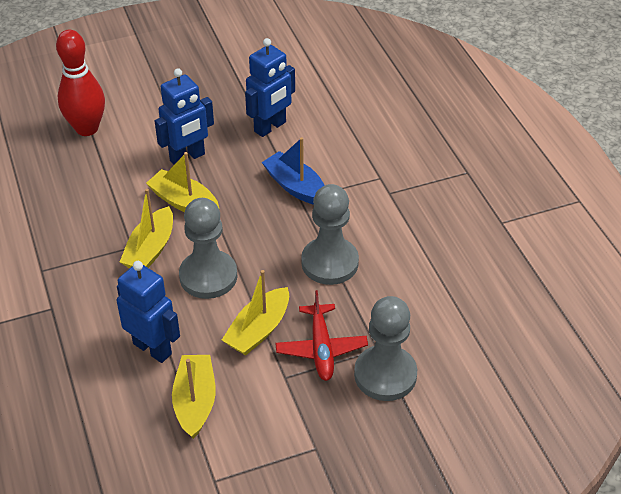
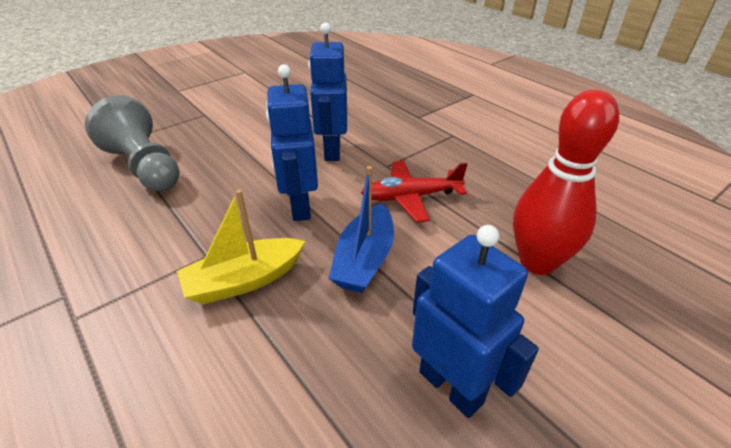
grey pawn: 3 -> 1
yellow boat: 4 -> 1

